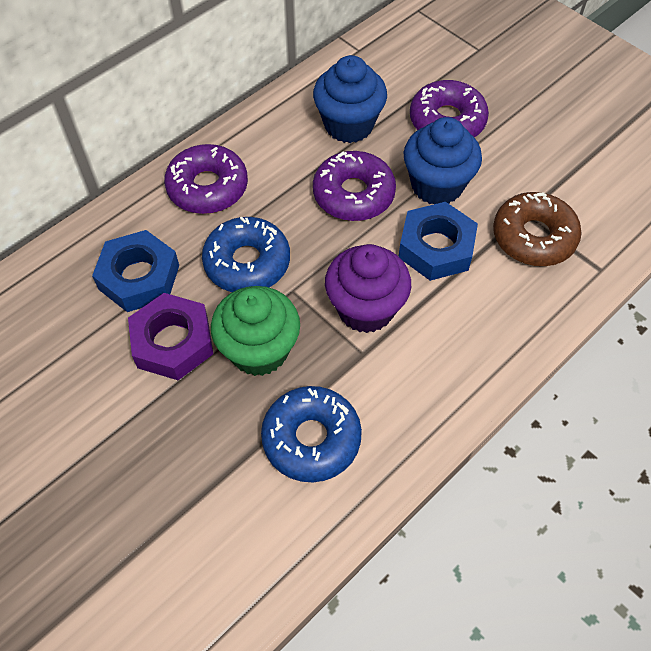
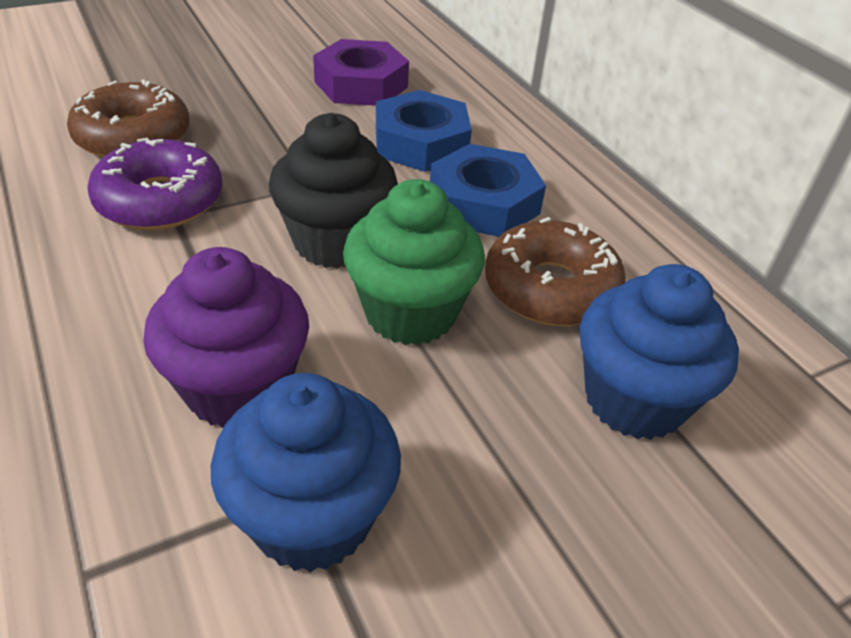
black cupcake: 0 -> 1
blue donut: 2 -> 0
brown donut: 1 -> 2
purple donut: 3 -> 1

